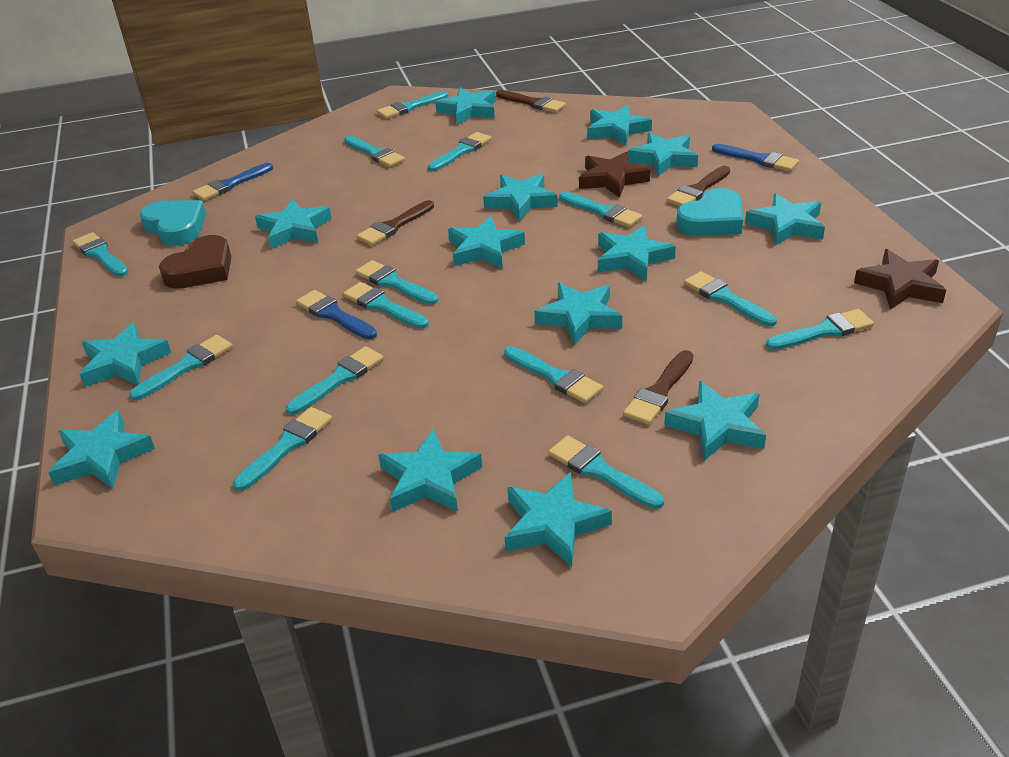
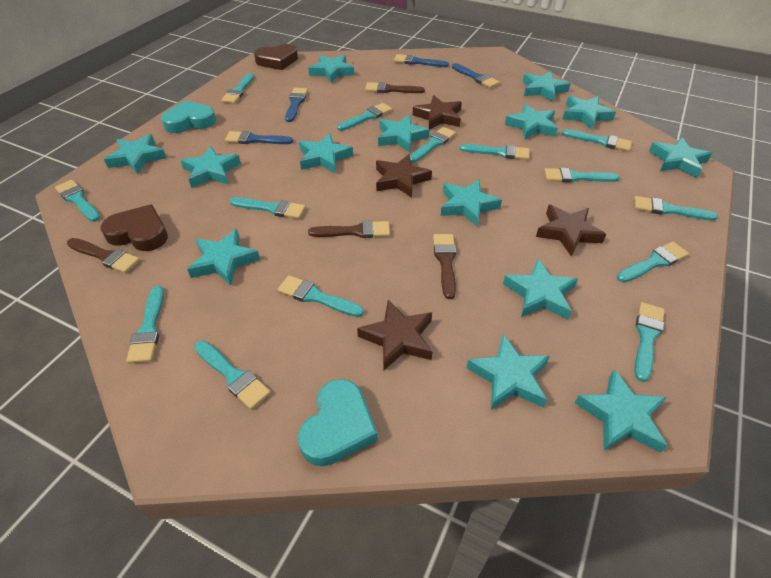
blue brush: 3 -> 4
brown heart: 1 -> 2
brown star: 2 -> 4

